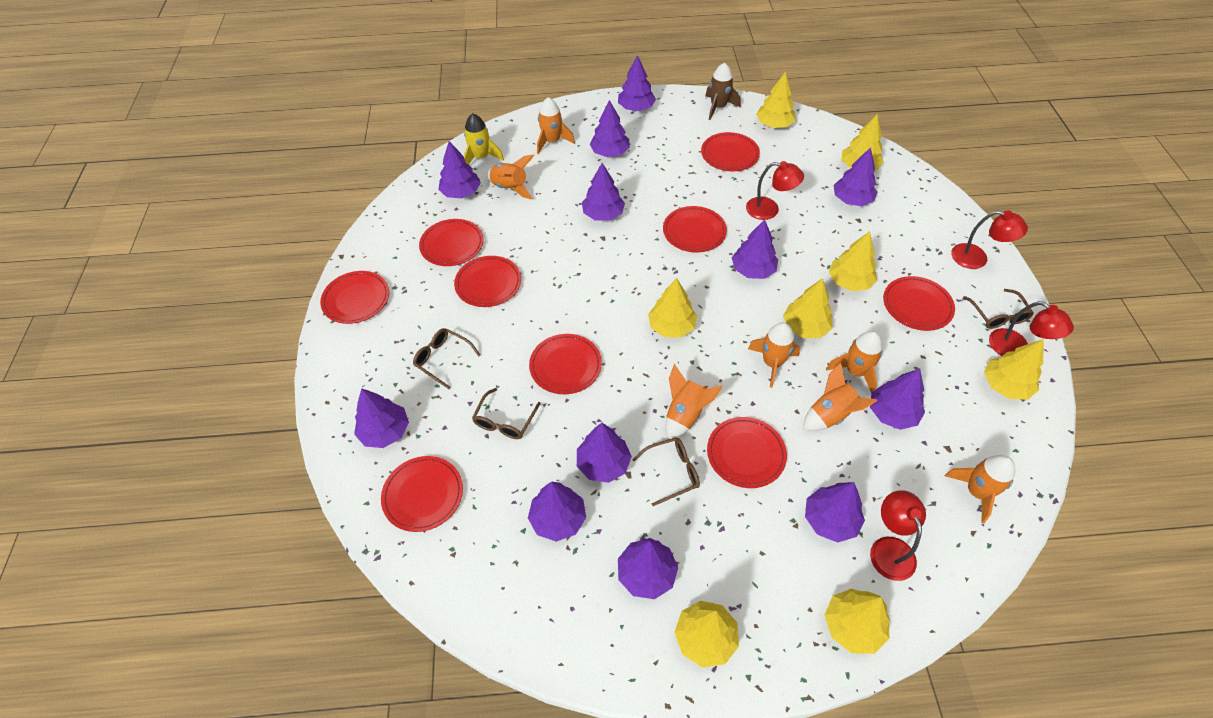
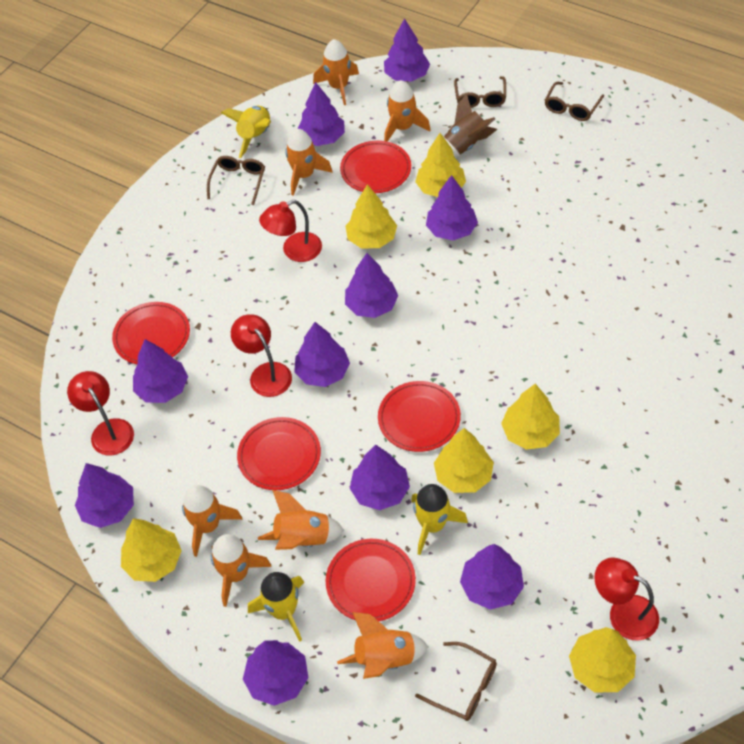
purple tree: 12 -> 10
red plate: 9 -> 5
yellow rocket: 1 -> 3
yellow tree: 8 -> 6

